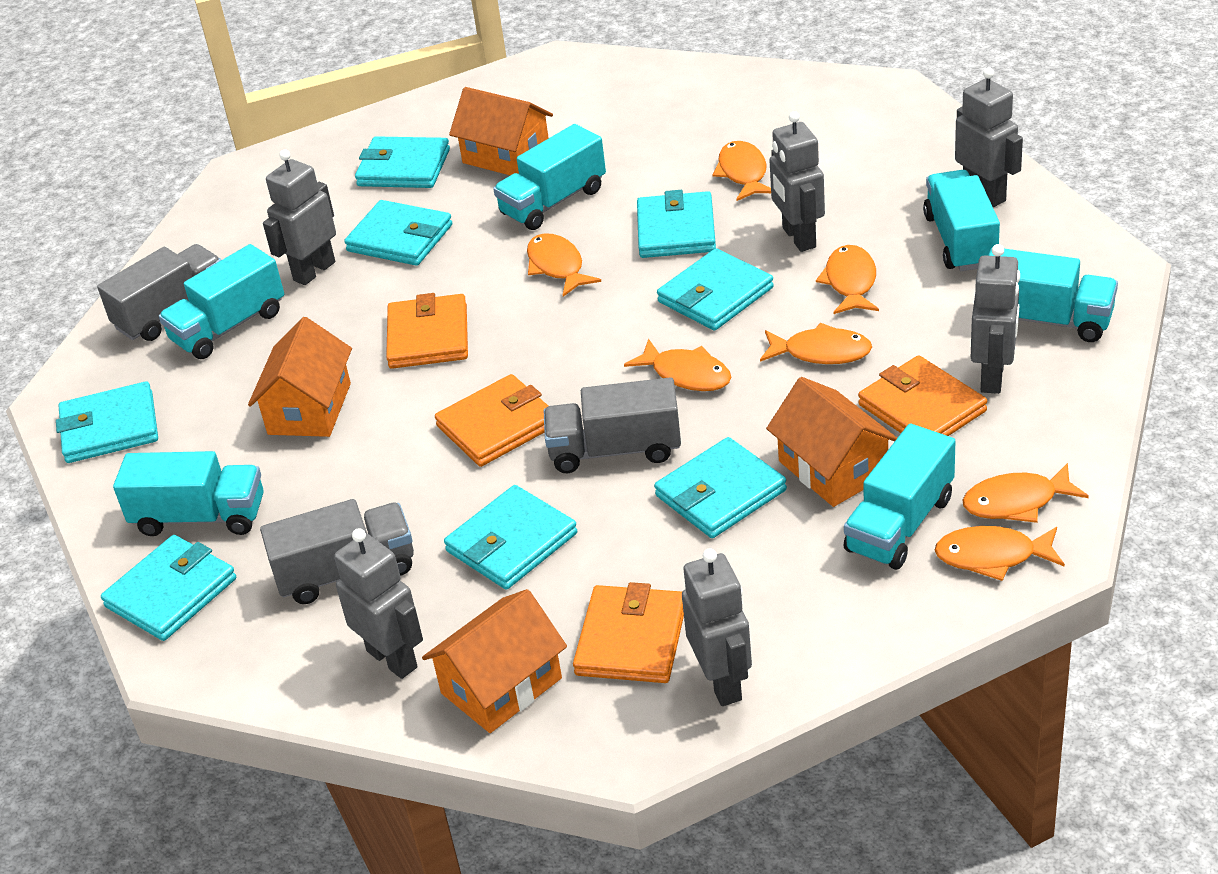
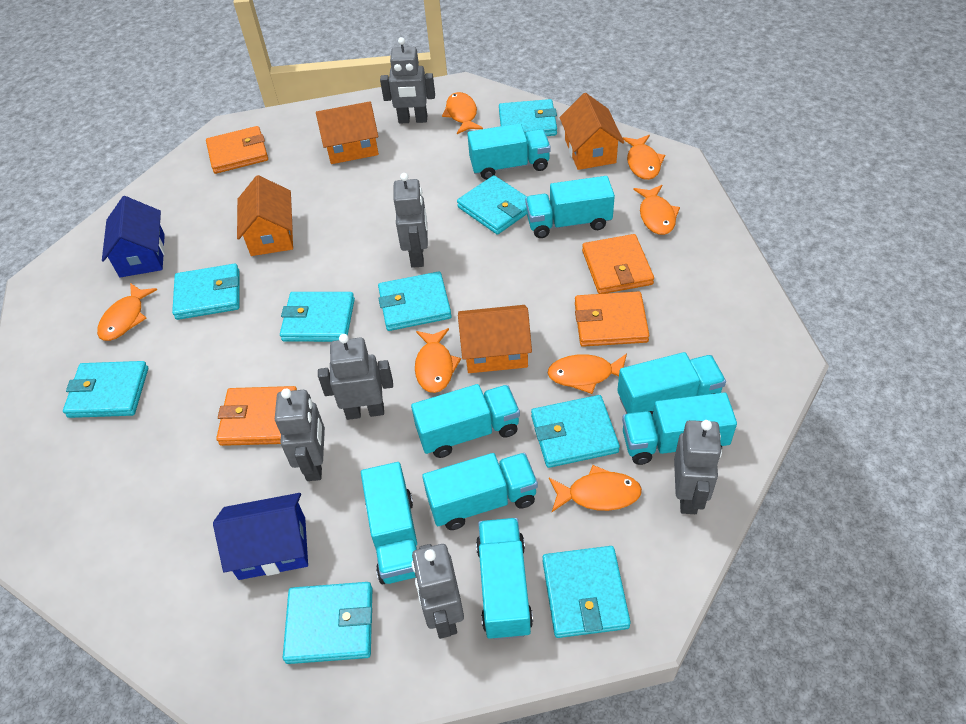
blue house: 0 -> 2
grey truck: 3 -> 0
turquoise truck: 6 -> 8
turquoise wallet: 8 -> 9

